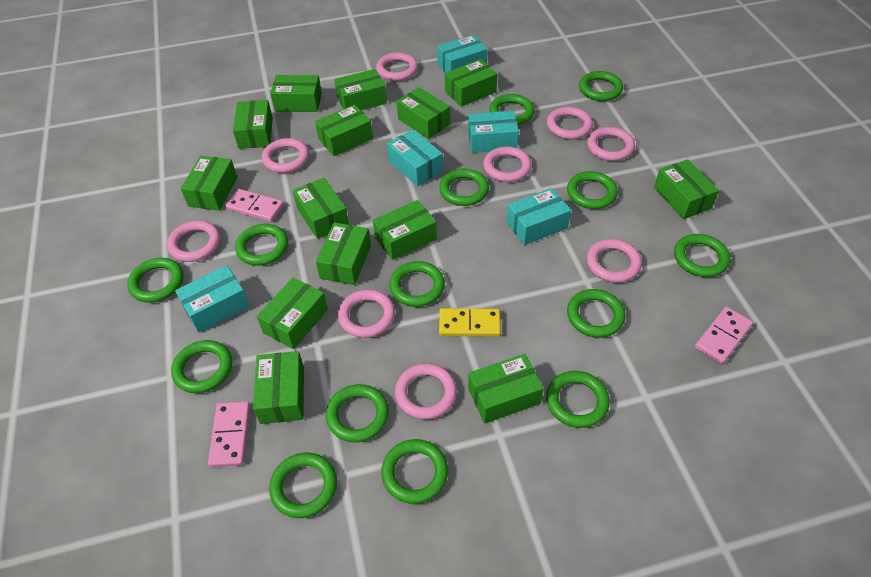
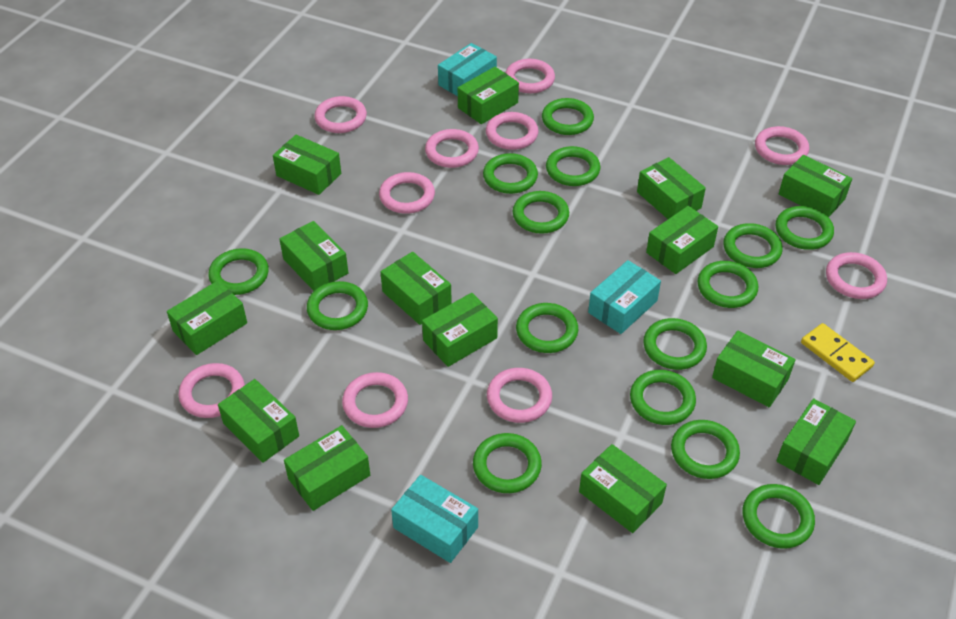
green ring: 14 -> 15
pink domino: 3 -> 0
pink ring: 9 -> 10
turquoise box: 5 -> 3

